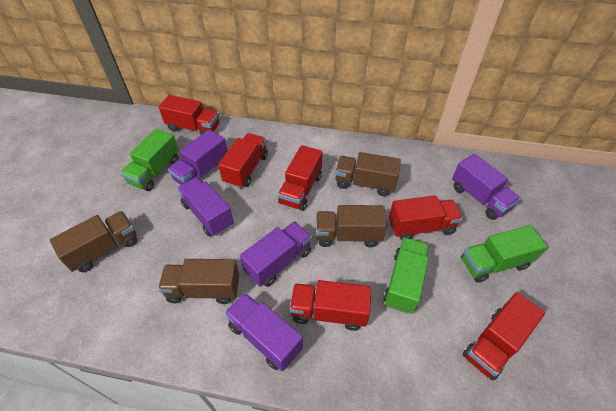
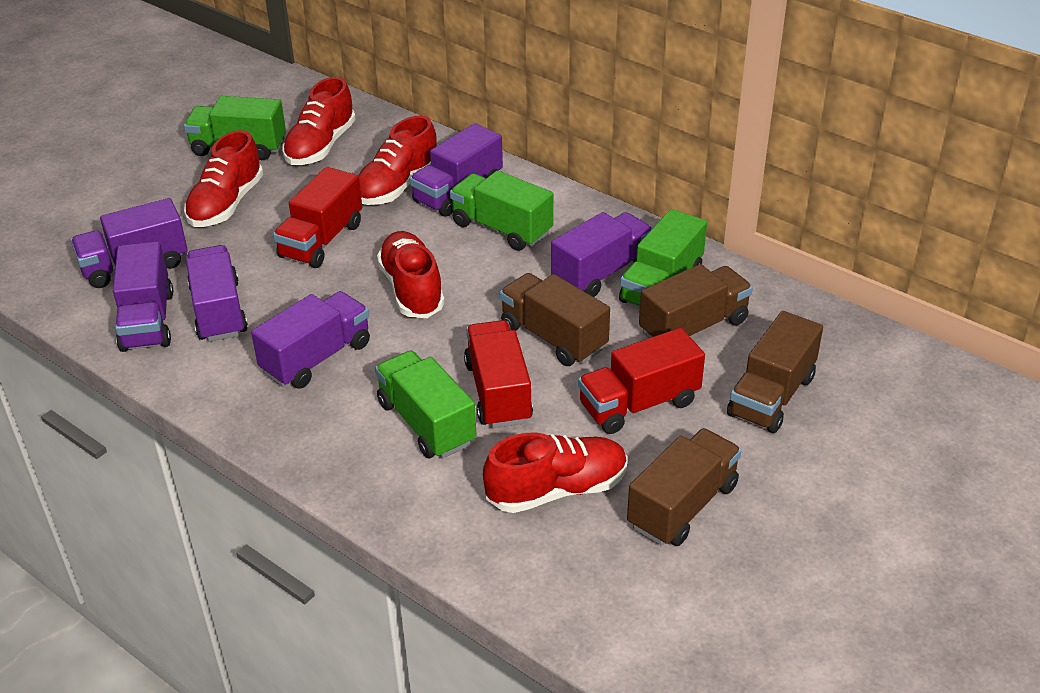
green truck: 3 -> 4
purple truck: 5 -> 6
red shoe: 0 -> 5
red truck: 6 -> 3

